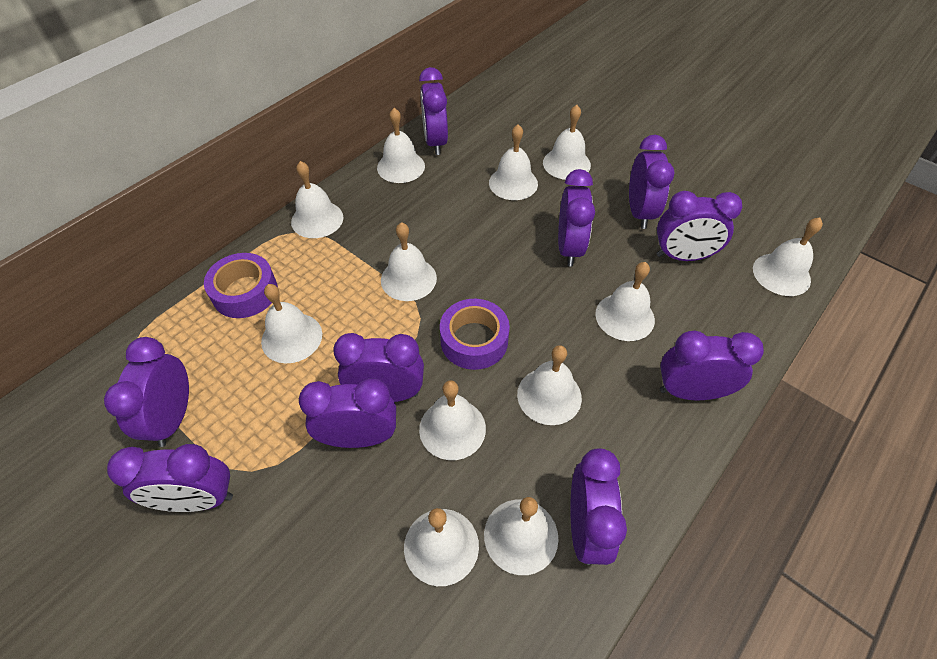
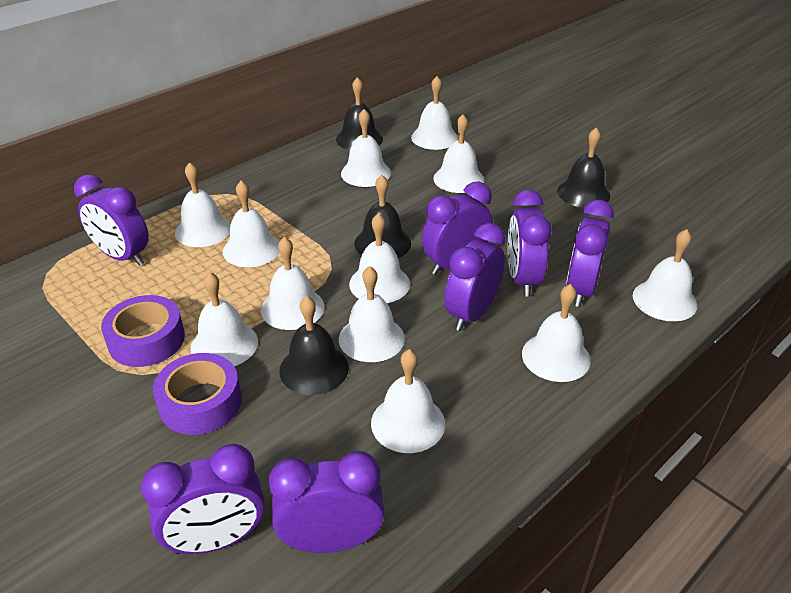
black bell: 0 -> 4
purple clock: 10 -> 7

